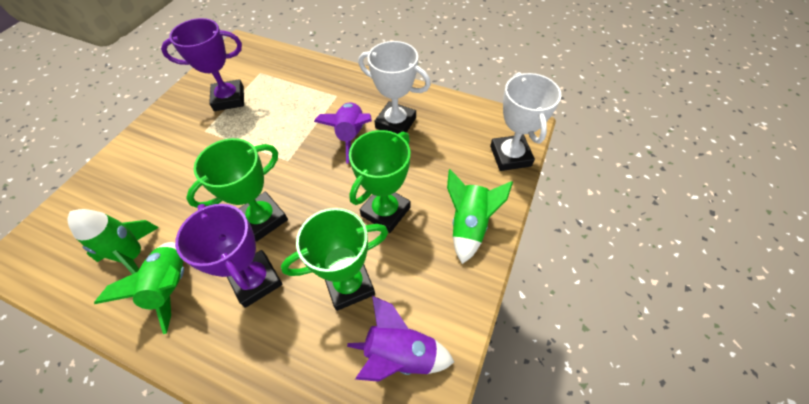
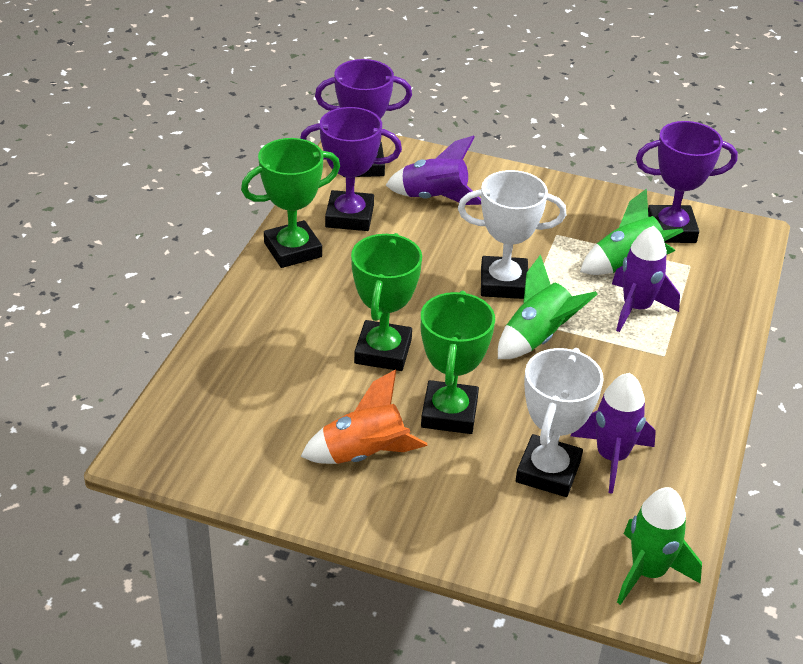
orange rocket: 0 -> 1
purple rocket: 2 -> 3
purple trophy: 2 -> 3

